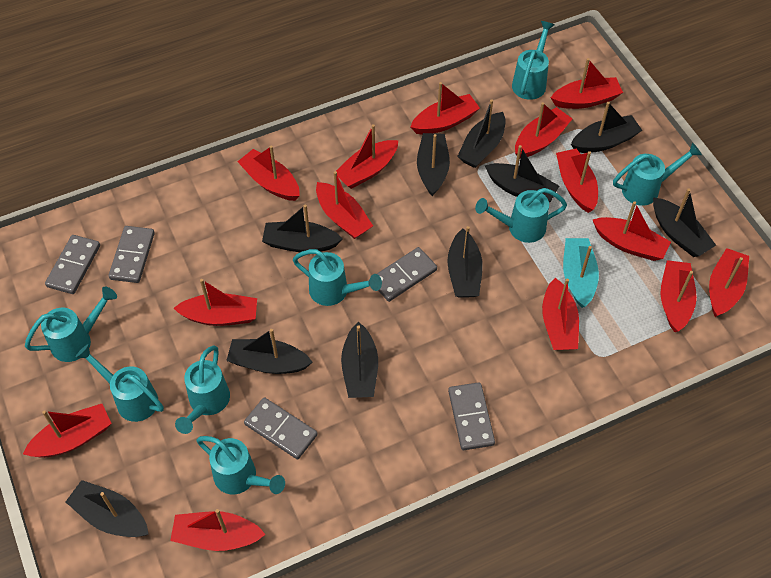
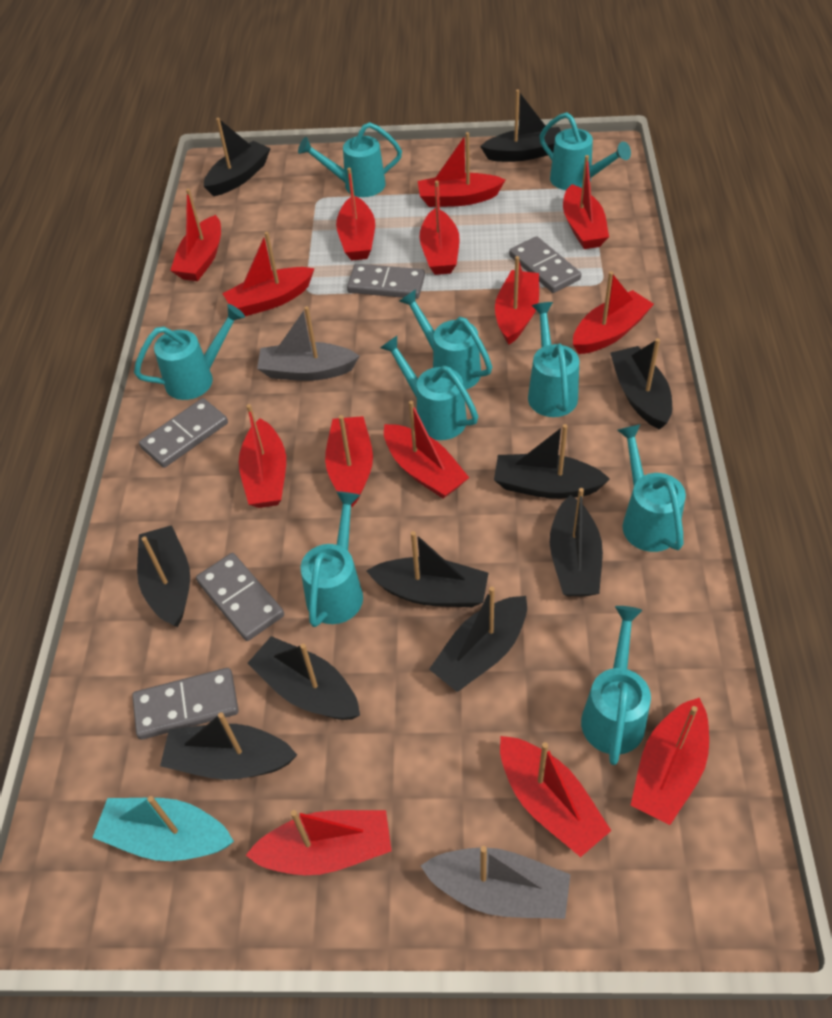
grey boat: 0 -> 2
turquoise watering can: 8 -> 9

